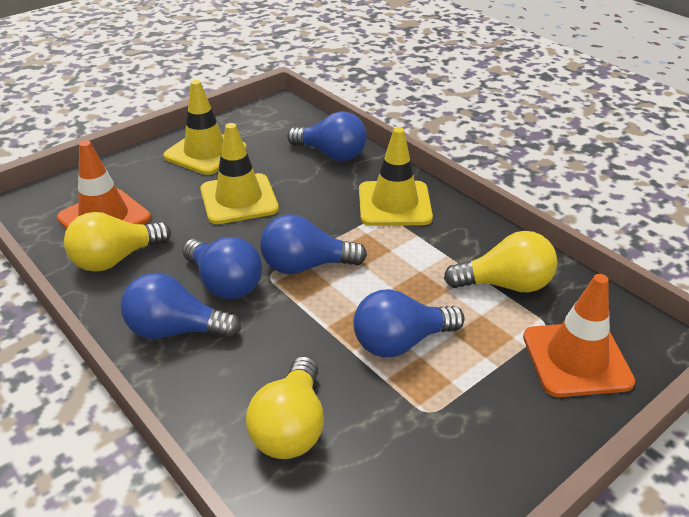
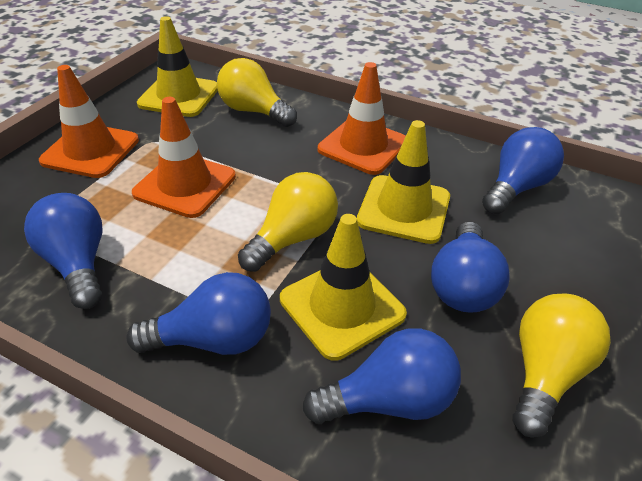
orange traffic cone: 2 -> 3

